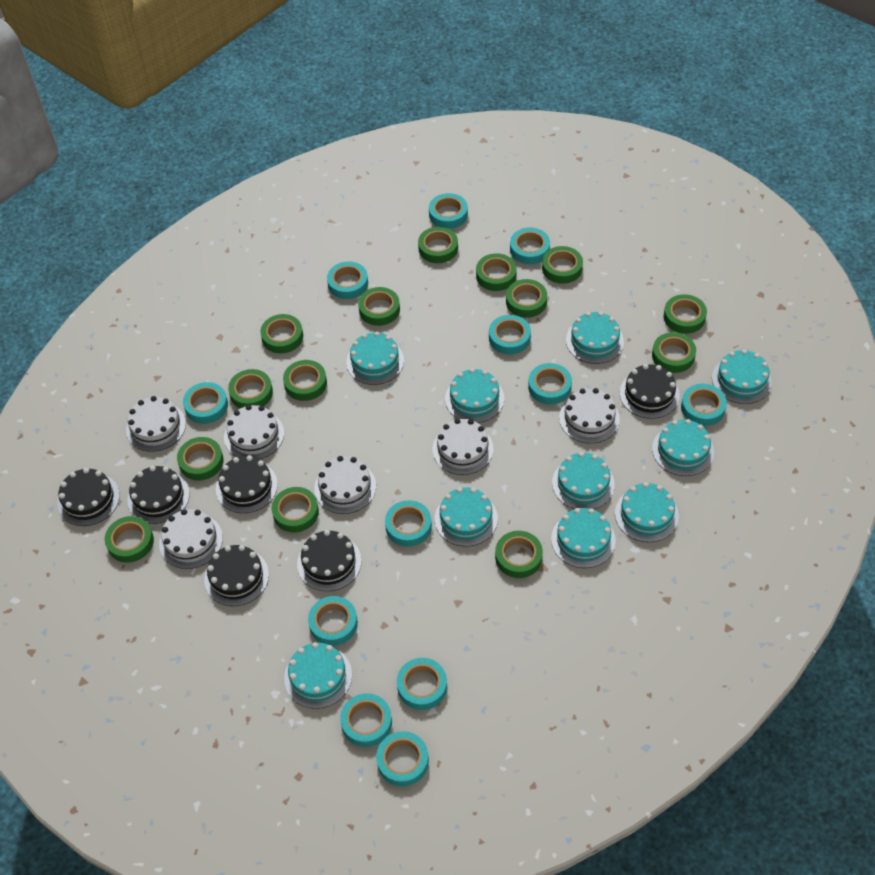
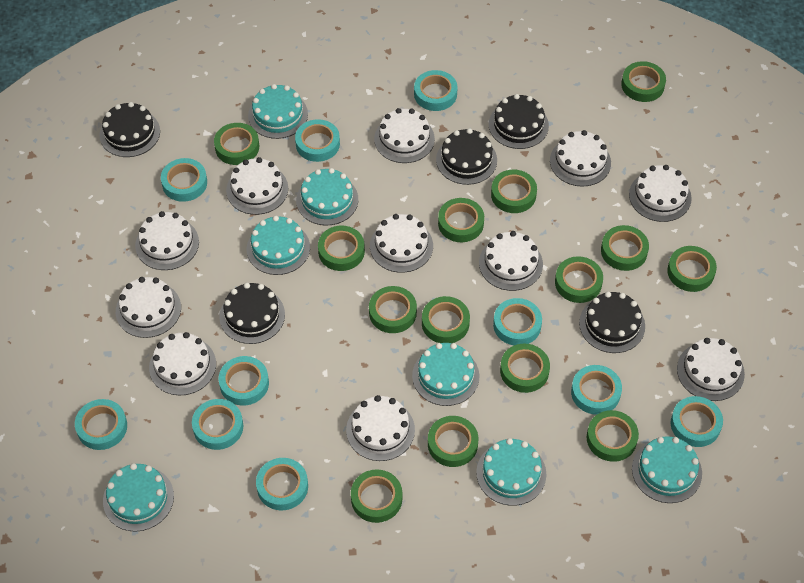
black cake: 6 -> 5
turquoise cake: 10 -> 7
turquoise tape: 12 -> 10
white cake: 6 -> 11

